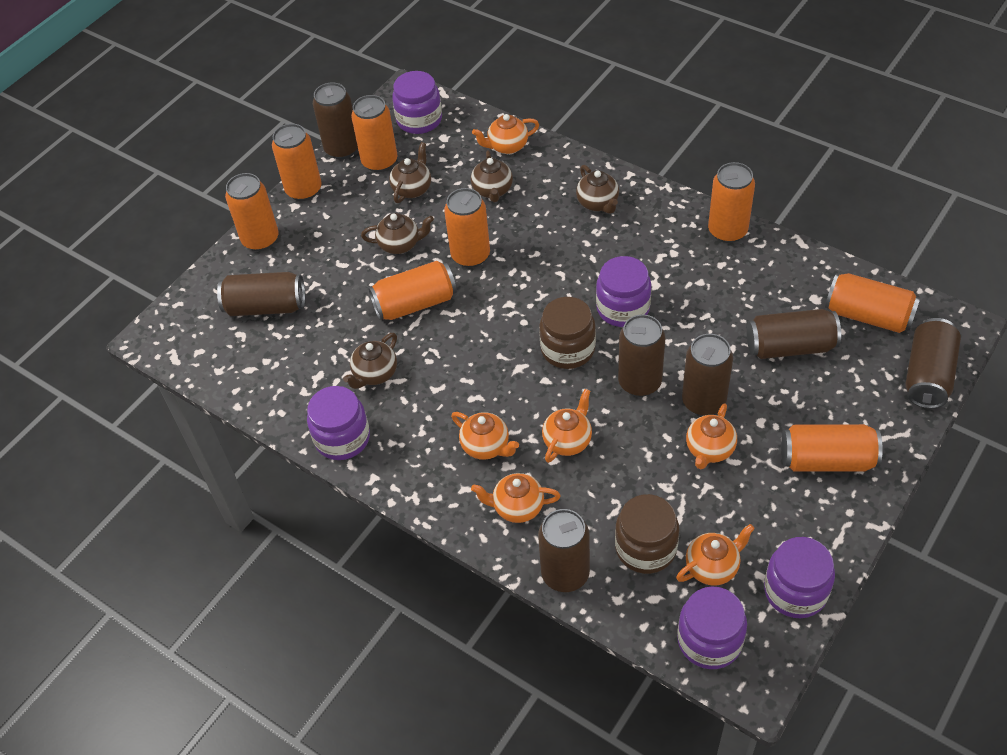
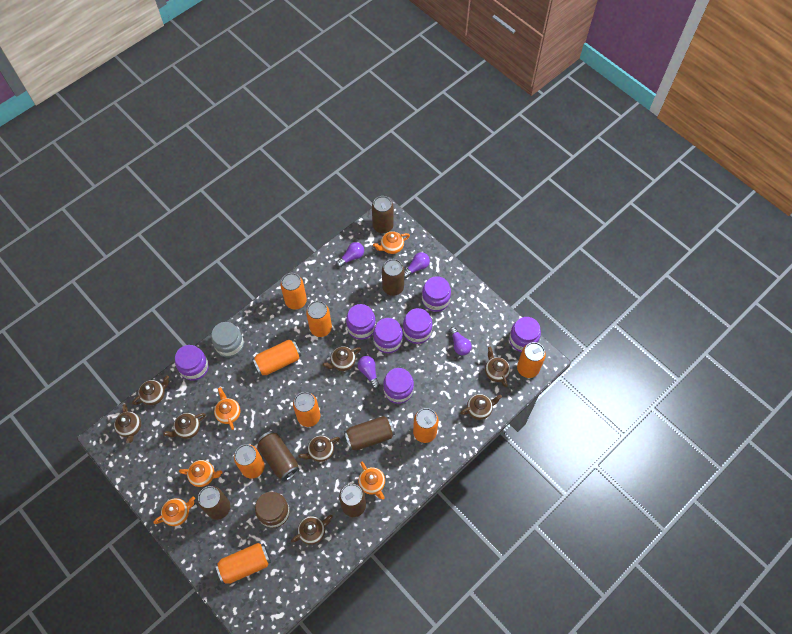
brown can: 7 -> 6
brown jar: 2 -> 1
brown teapot: 5 -> 8
grey jar: 0 -> 1
orange teapot: 6 -> 5
purple jar: 5 -> 7
purple light bulb: 0 -> 4

